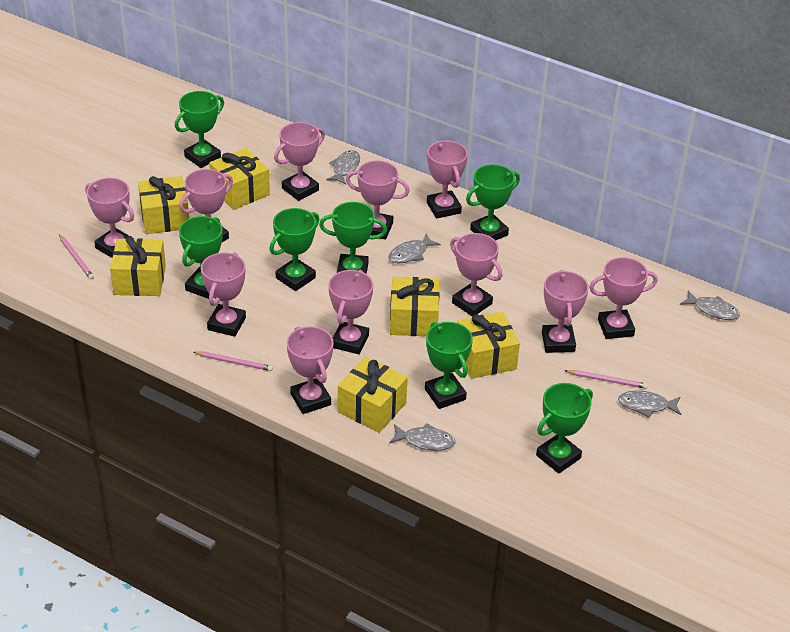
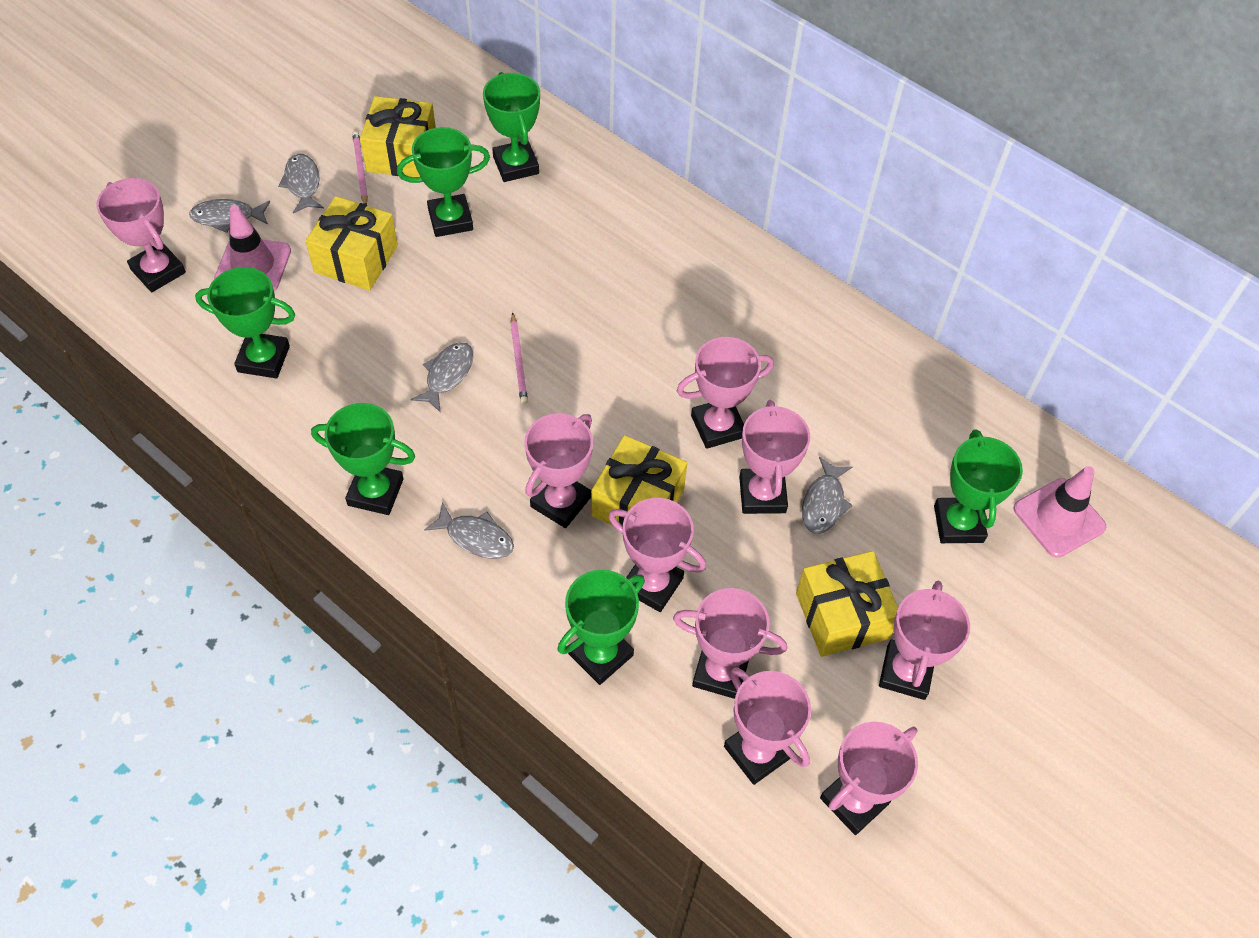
green trophy: 7 -> 6
pink pencil: 3 -> 2
pink traffic cone: 0 -> 2
pink trophy: 11 -> 9
yellow gift: 6 -> 4

